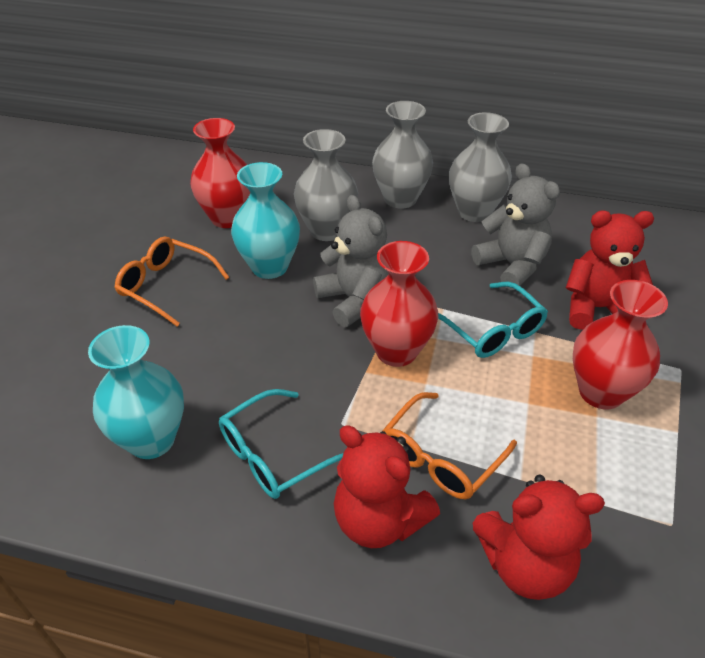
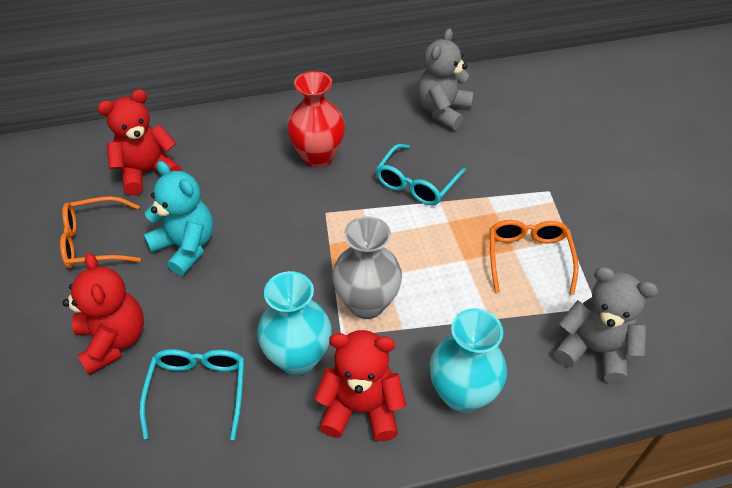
grey vase: 3 -> 1
red vase: 3 -> 1
turquoise teddy bear: 0 -> 1

